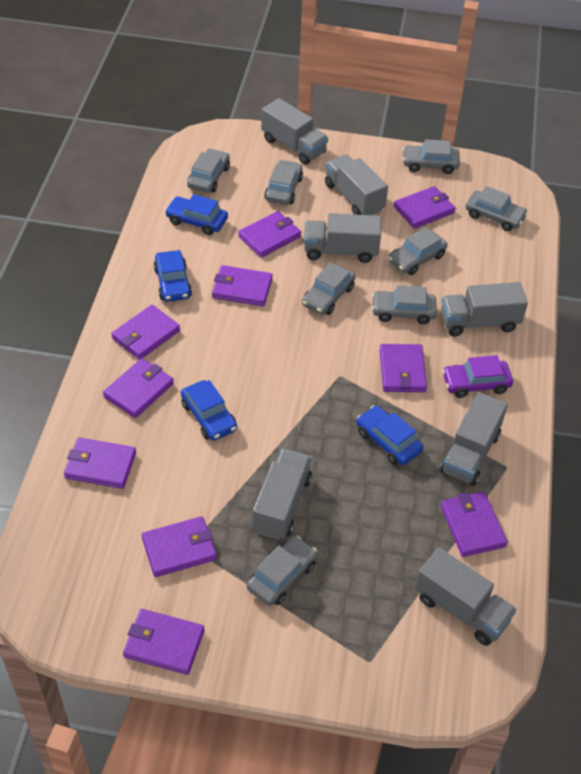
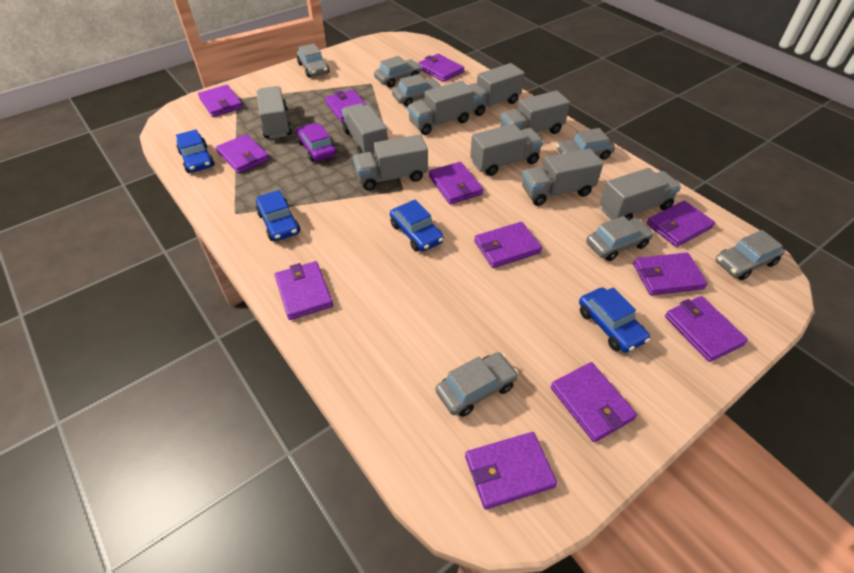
grey car: 8 -> 7
grey truck: 7 -> 9
purple wallet: 10 -> 12

